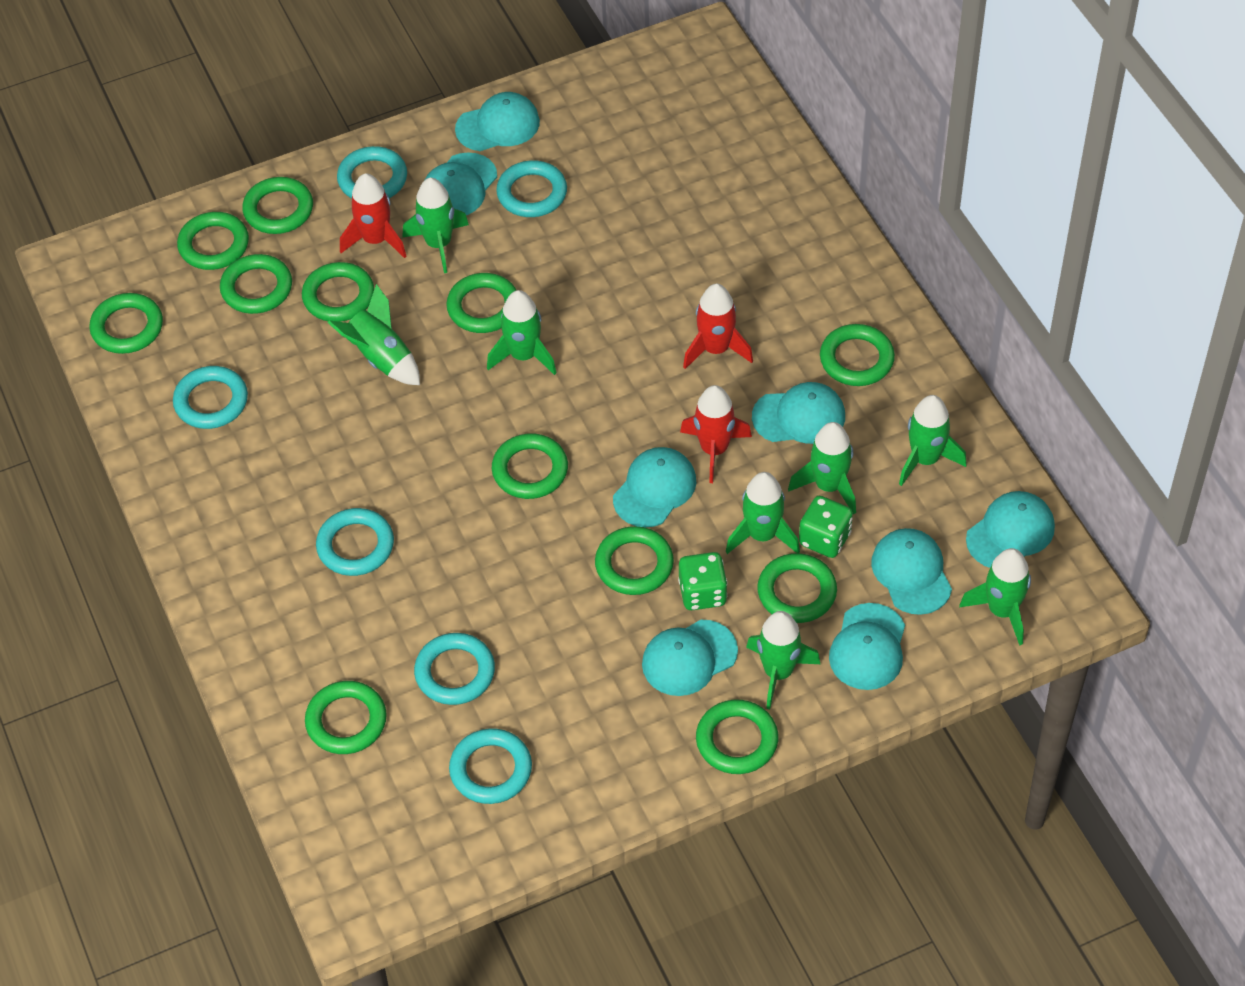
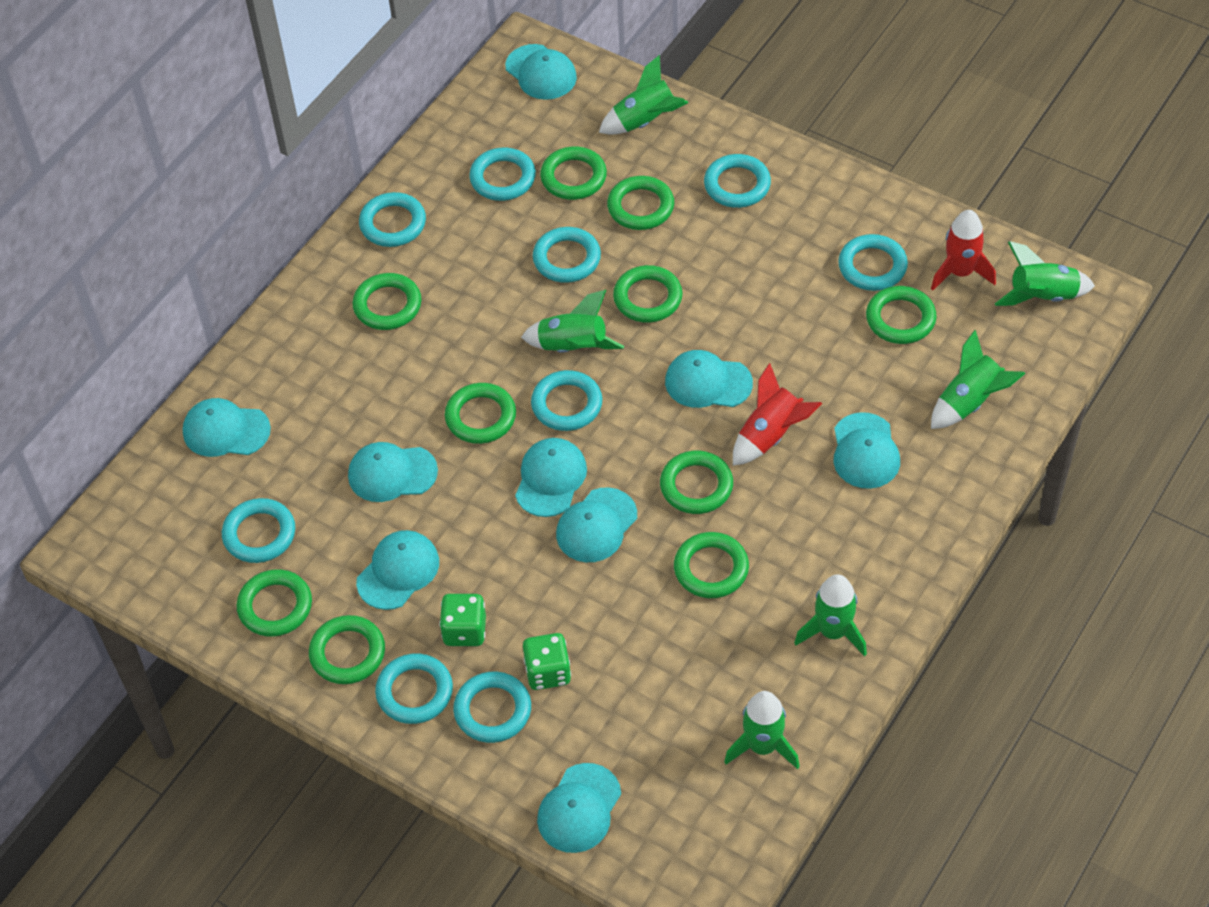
green ring: 12 -> 10
green rocket: 8 -> 6
red rocket: 3 -> 2
turquoise cap: 8 -> 9
turquoise ring: 6 -> 9

